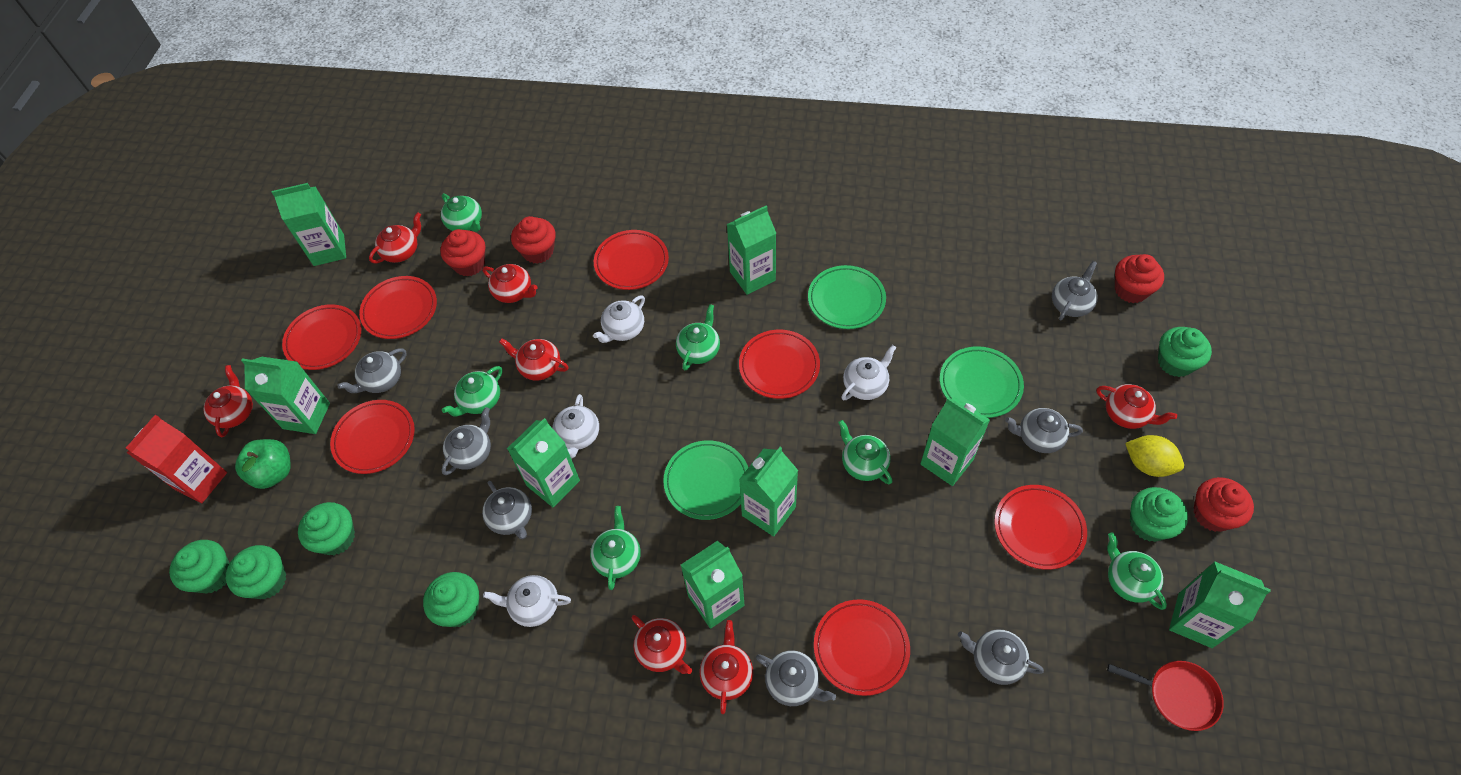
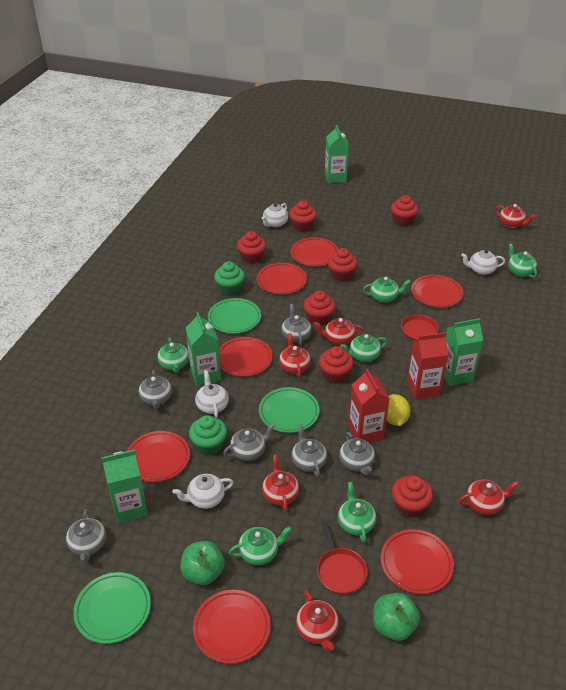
green apple: 1 -> 2
green carton: 8 -> 4
green cupcake: 6 -> 2
grey teapot: 7 -> 6
red carton: 1 -> 2
red cupcake: 4 -> 7
red pan: 1 -> 2
red teapot: 7 -> 6

